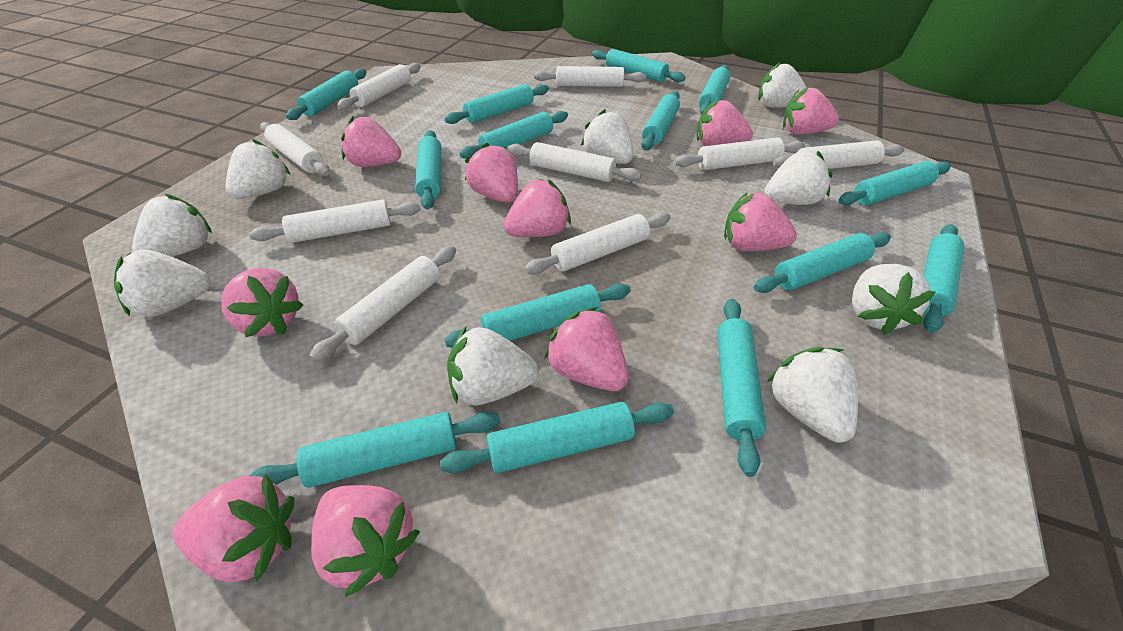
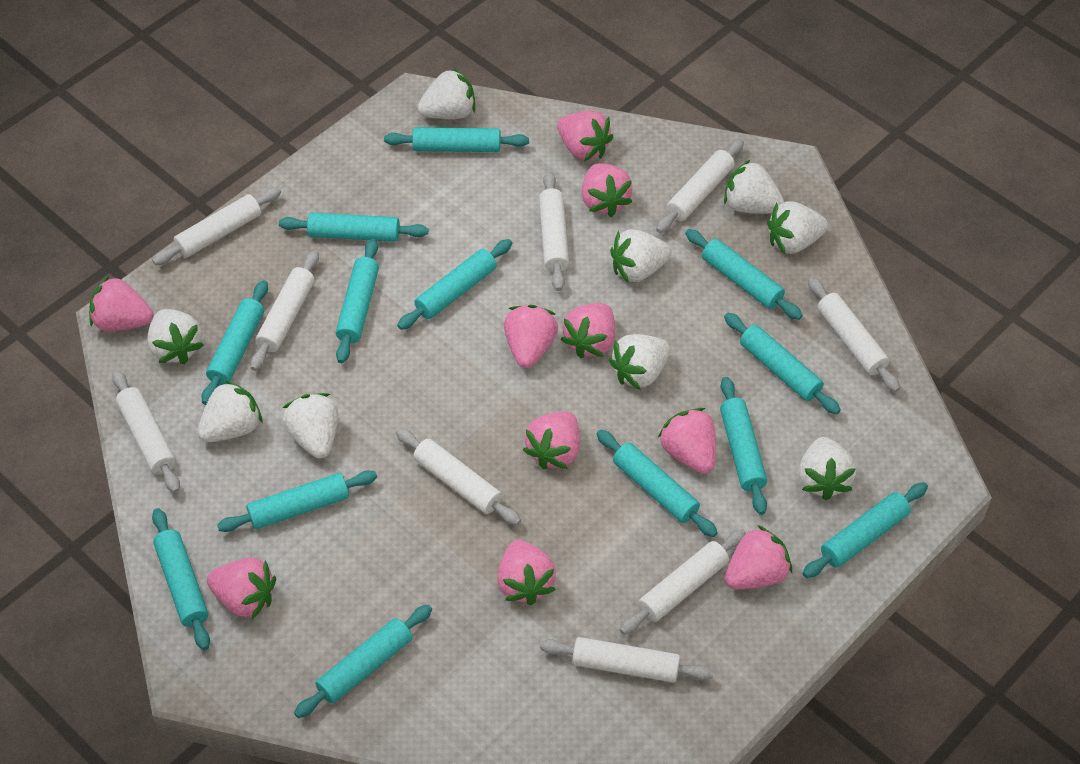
turquoise rolling pin: 14 -> 13

